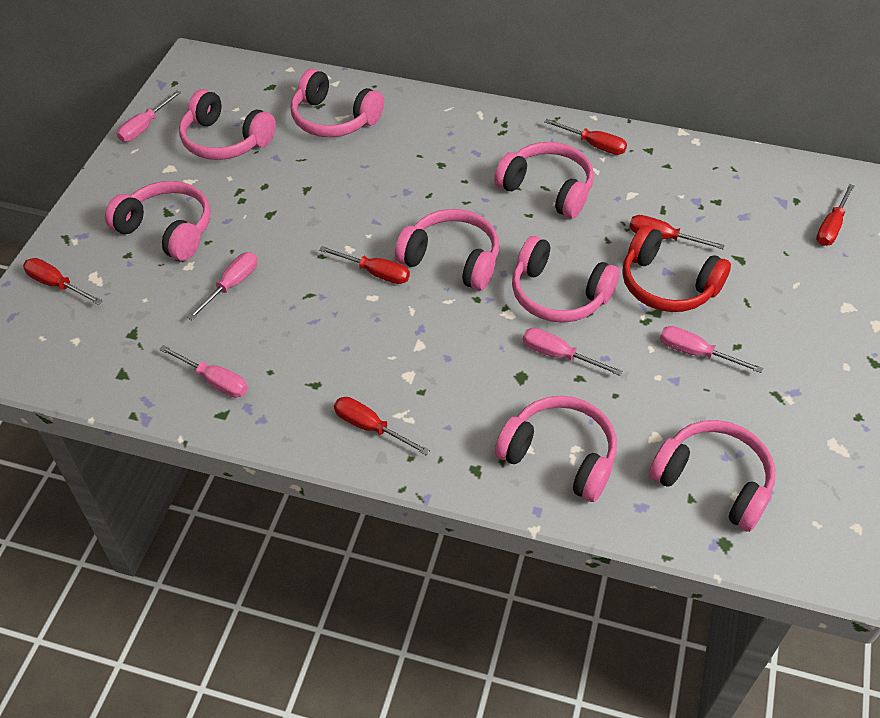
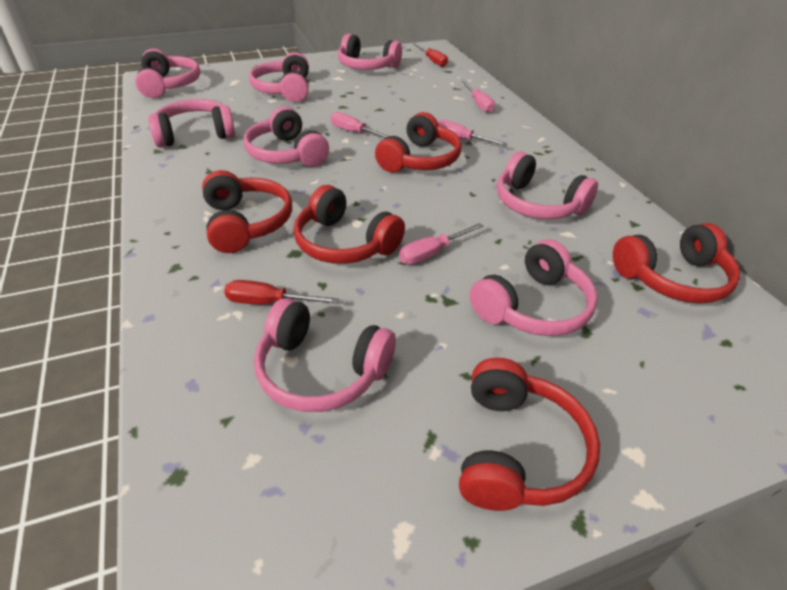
pink screwdriver: 5 -> 4
red headphones: 1 -> 5
red screwdriver: 6 -> 2

